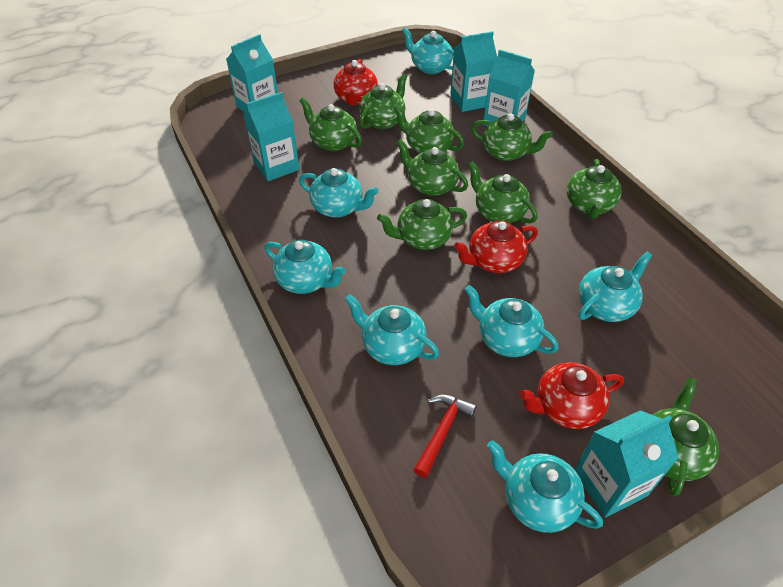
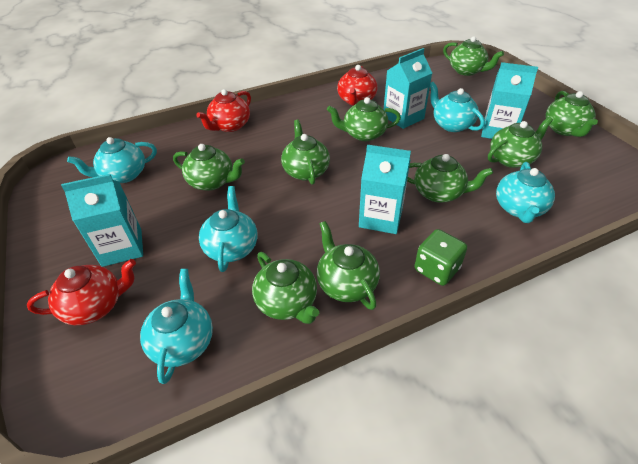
green dice: 0 -> 1
red hammer: 1 -> 0
turquoise carton: 5 -> 4
turquoise teapot: 7 -> 5

